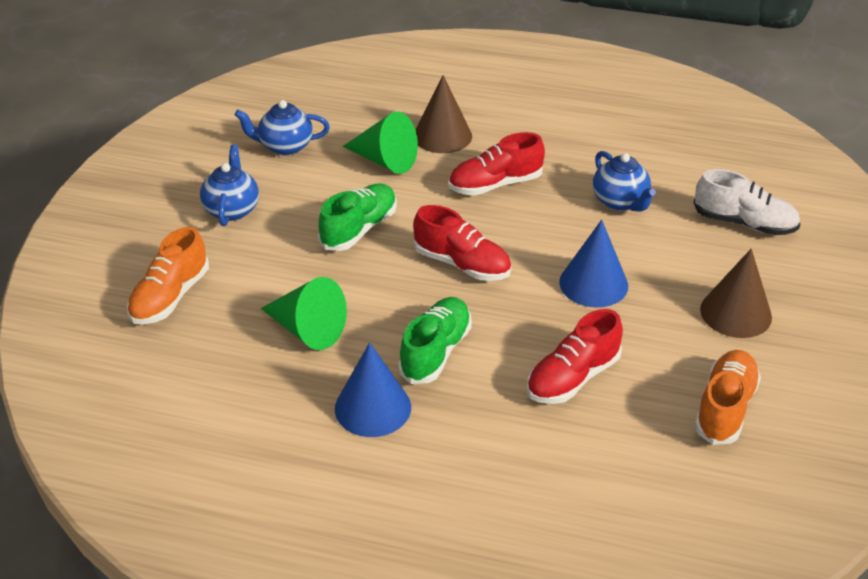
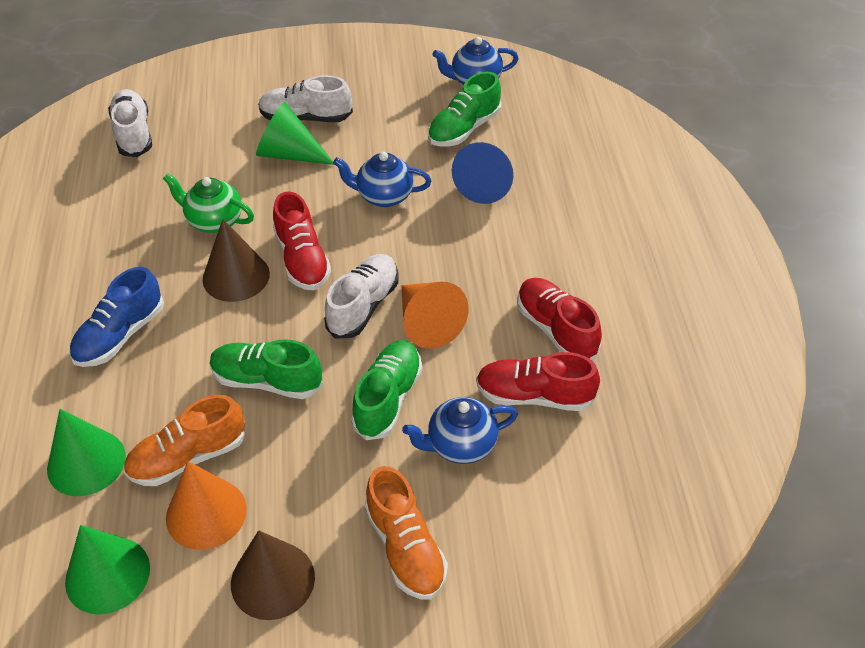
blue cone: 2 -> 1
blue shoe: 0 -> 1
green cone: 2 -> 3
green shoe: 2 -> 3
green teapot: 0 -> 1
orange cone: 0 -> 2
white shoe: 1 -> 3

